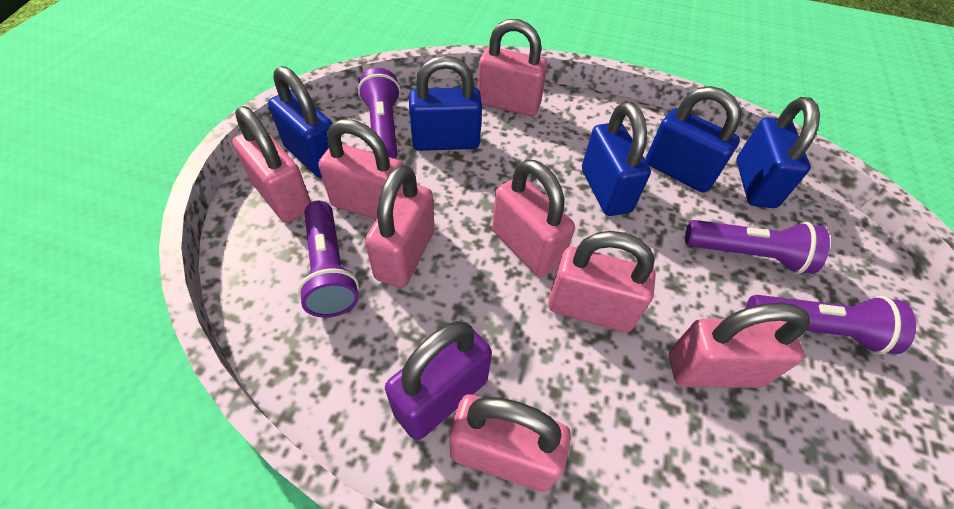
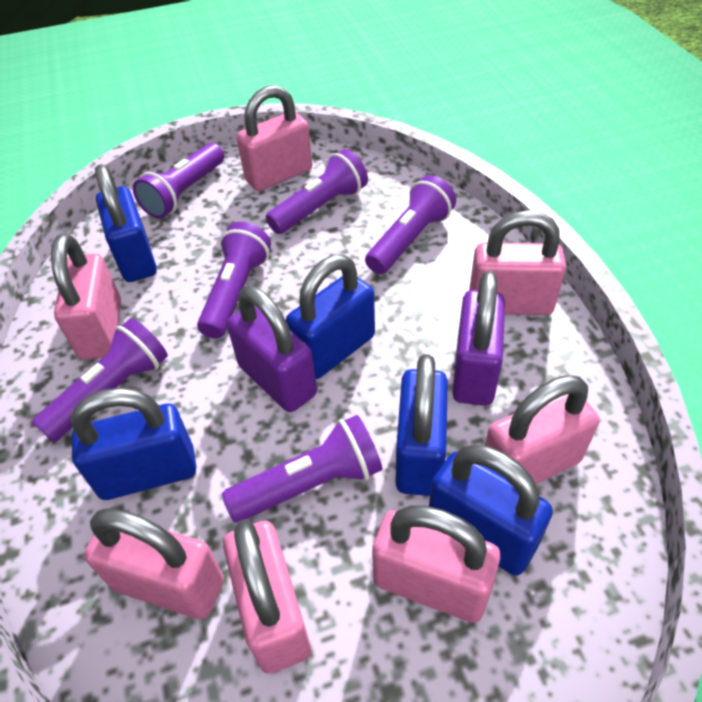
pink padlock: 8 -> 7
purple flashlight: 4 -> 6
purple padlock: 1 -> 2

